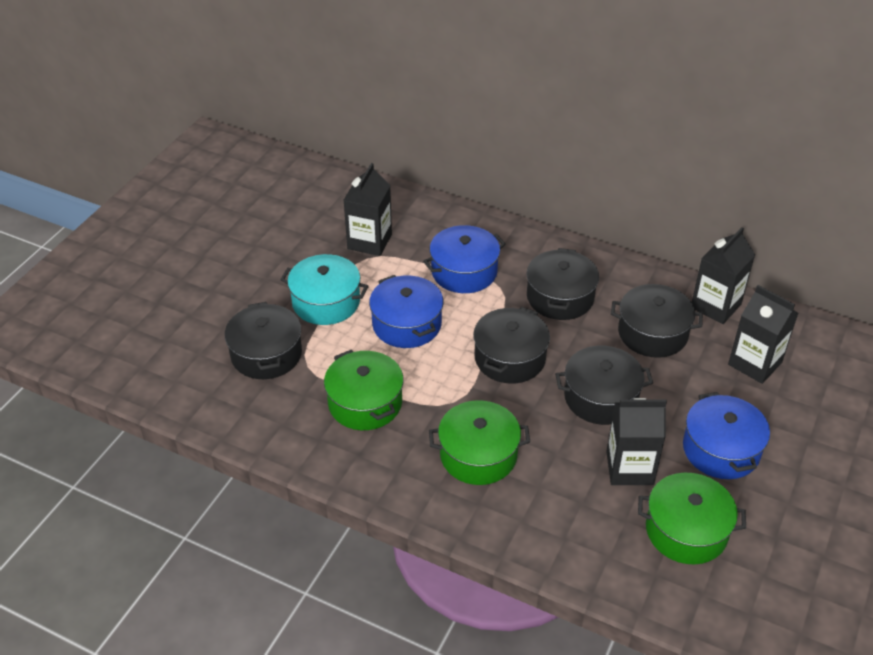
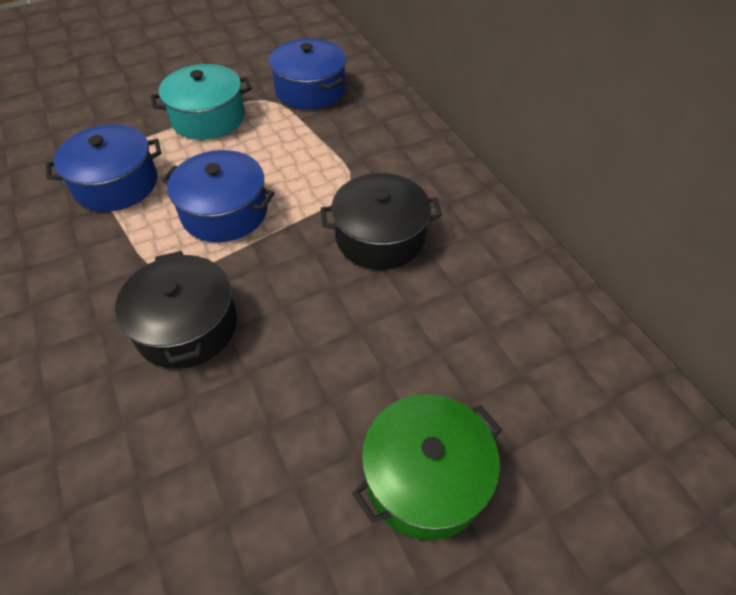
black carton: 4 -> 0
black pot: 5 -> 2
green pot: 3 -> 1

